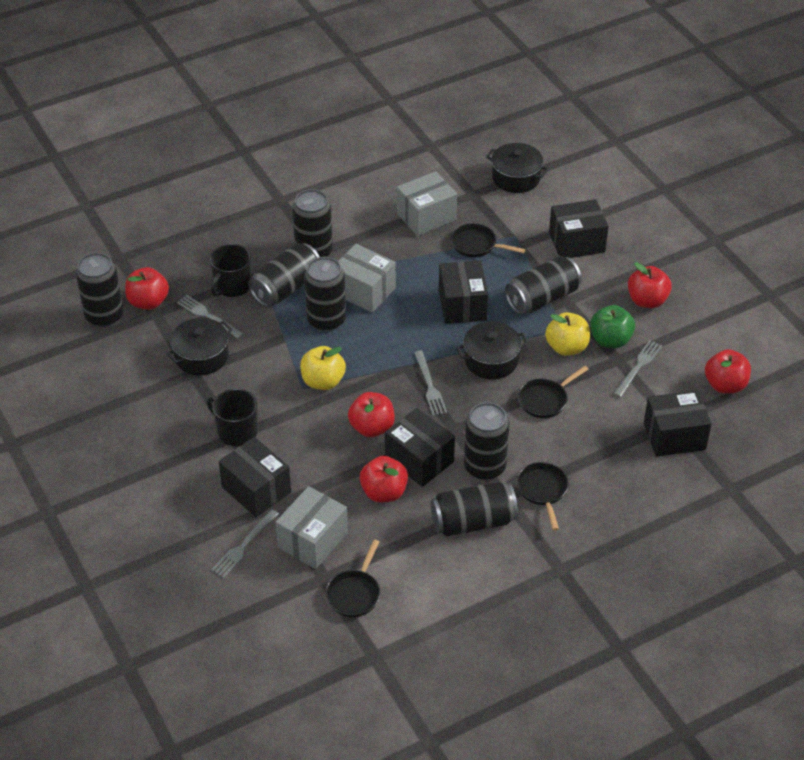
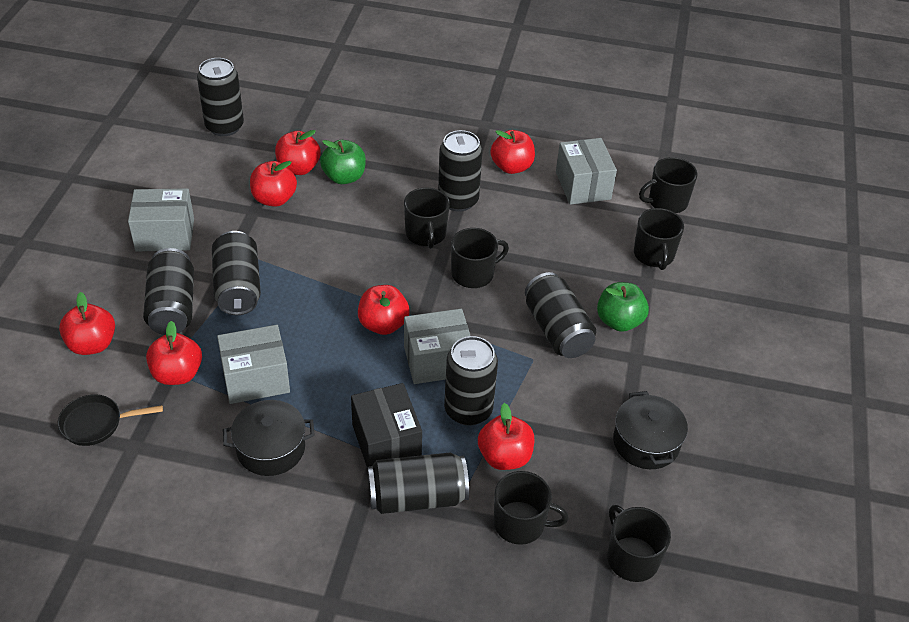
black box: 5 -> 1
black mug: 2 -> 6
black pan: 4 -> 1
black pot: 3 -> 2
green apple: 1 -> 2
grey box: 3 -> 4
grey fork: 4 -> 0
red apple: 5 -> 7
yellow apple: 2 -> 0

